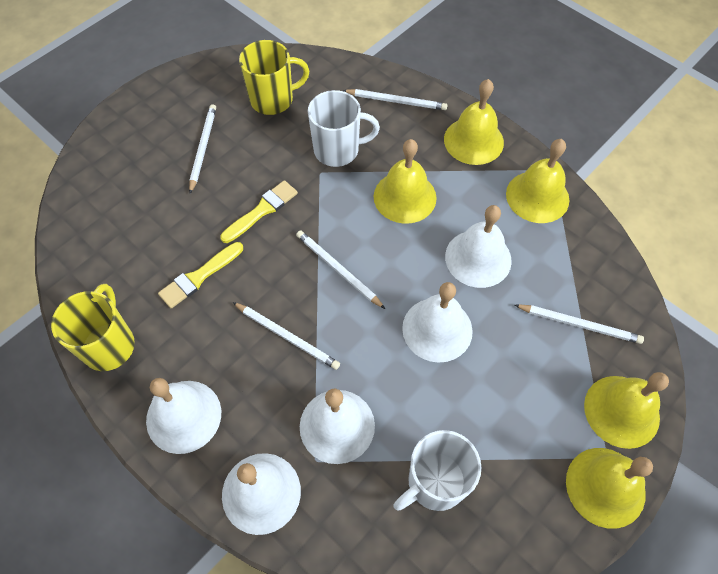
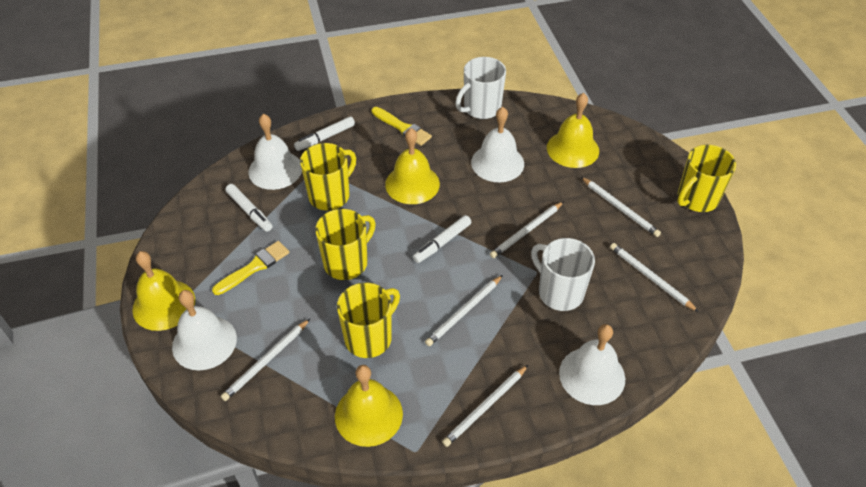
white bell: 5 -> 4
white marker: 0 -> 3
white pencil: 5 -> 6
yellow bell: 5 -> 4
yellow mug: 2 -> 4

